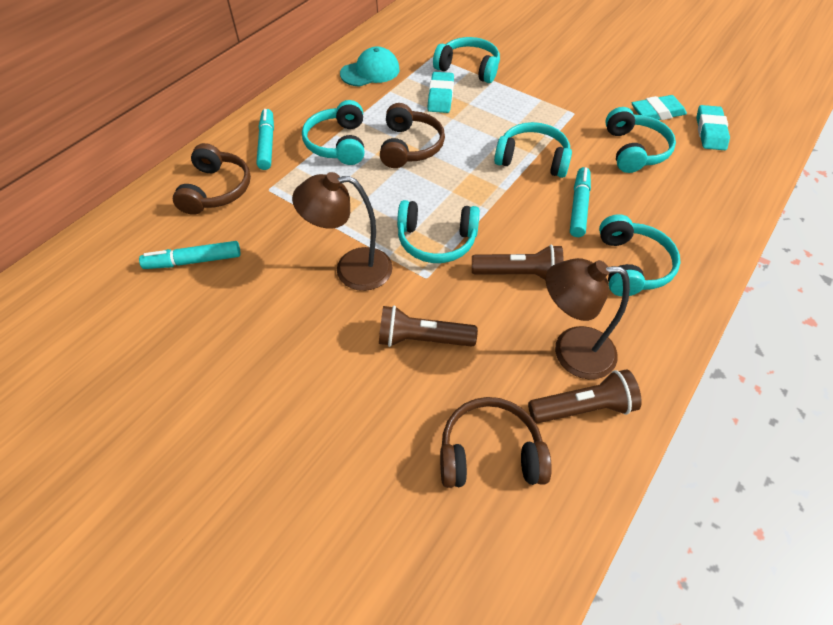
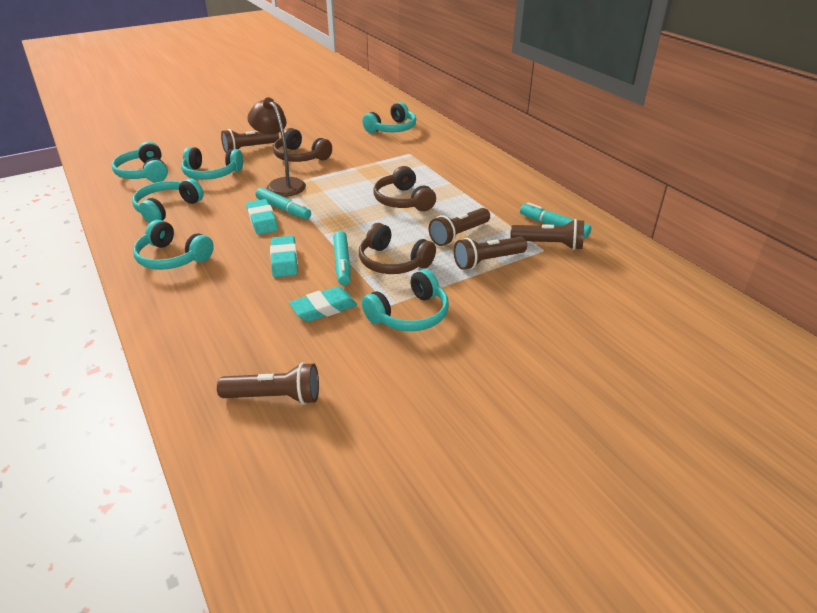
brown flashlight: 3 -> 5
brown lamp: 2 -> 1
turquoise cap: 1 -> 0

